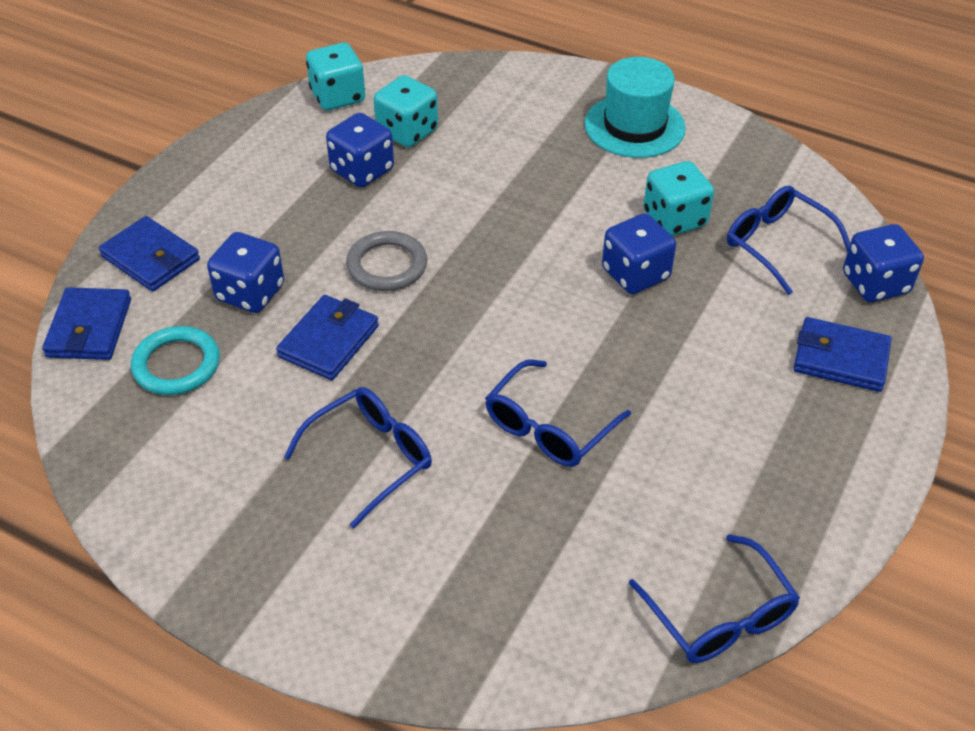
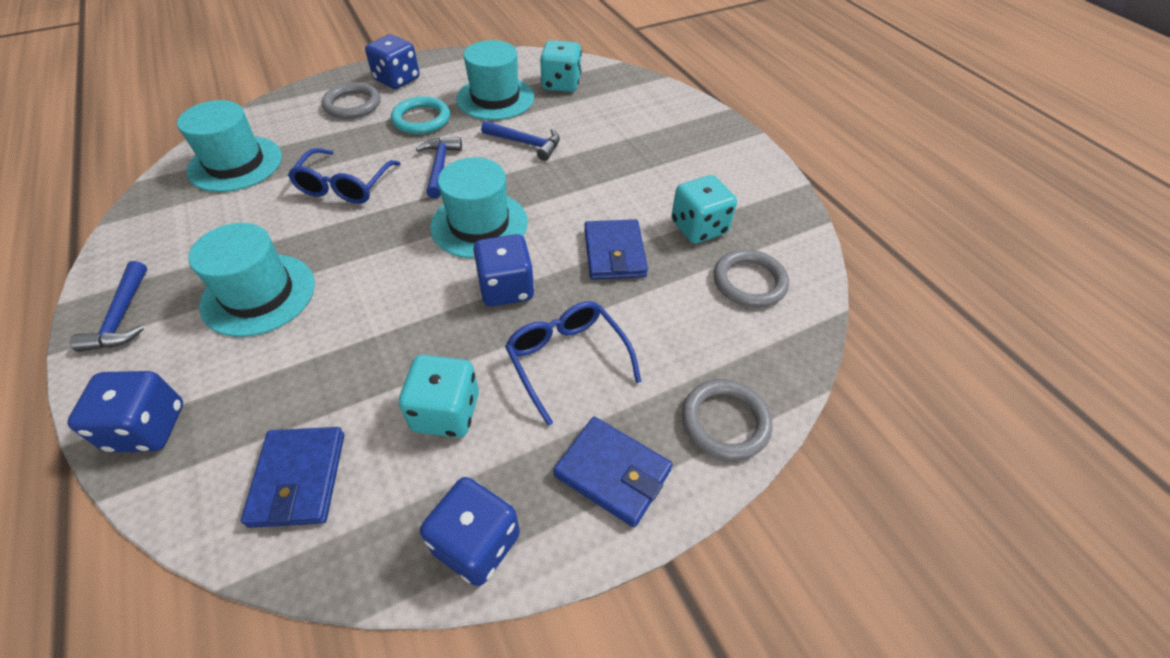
blue glasses: 4 -> 2
blue hammer: 0 -> 3
blue wallet: 4 -> 3
grey ring: 1 -> 3
turquoise hat: 1 -> 4

